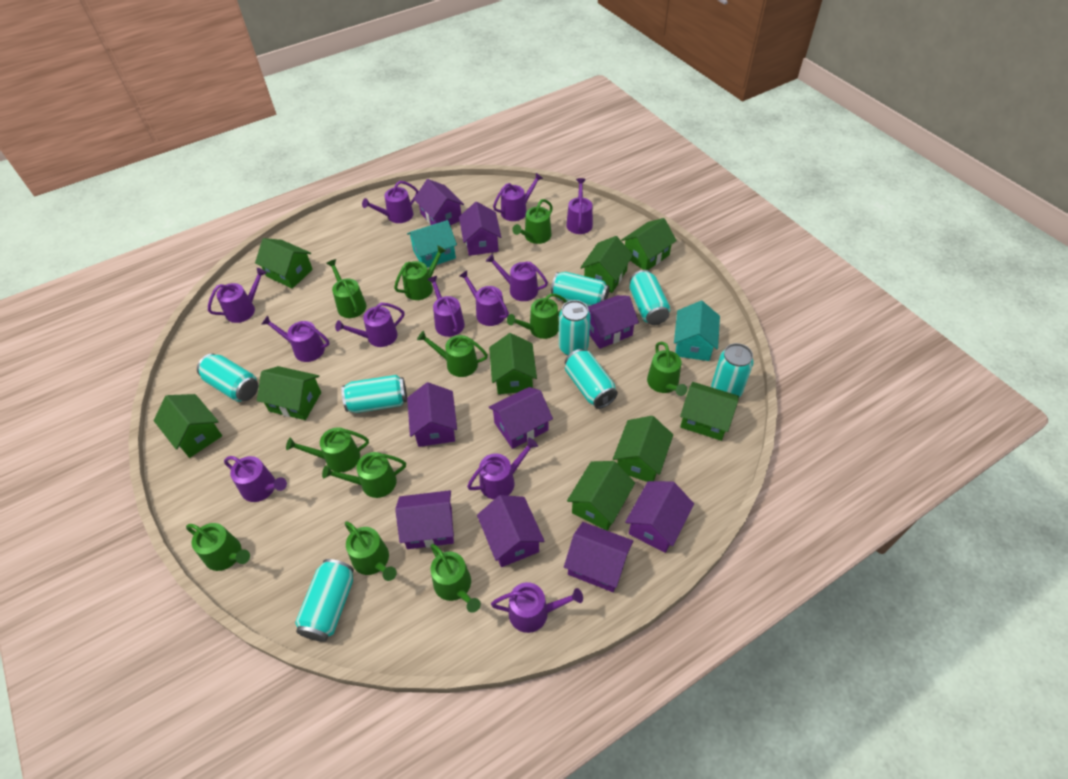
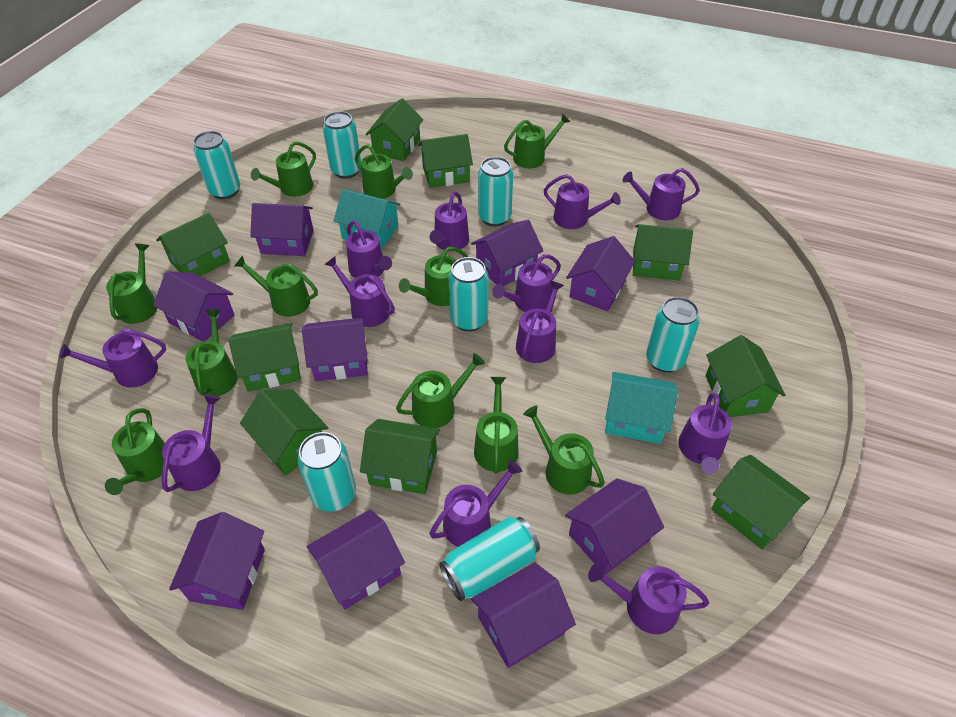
turquoise can: 8 -> 7

